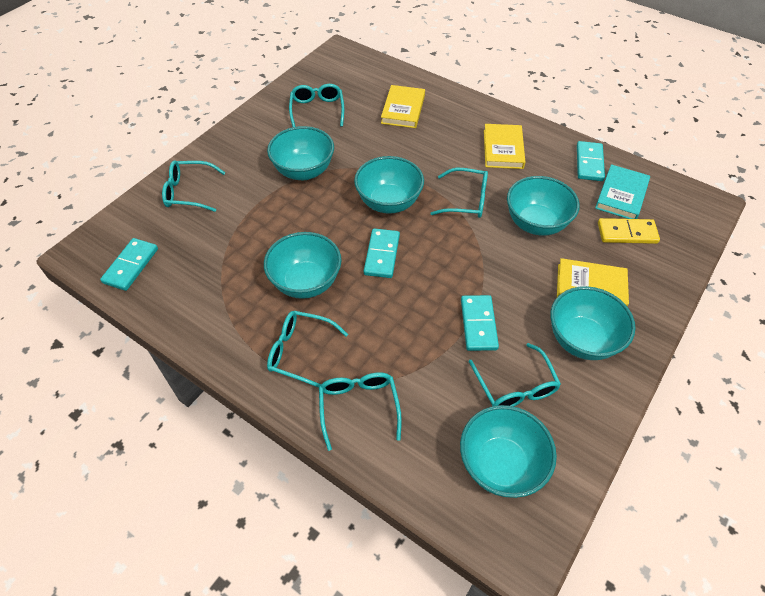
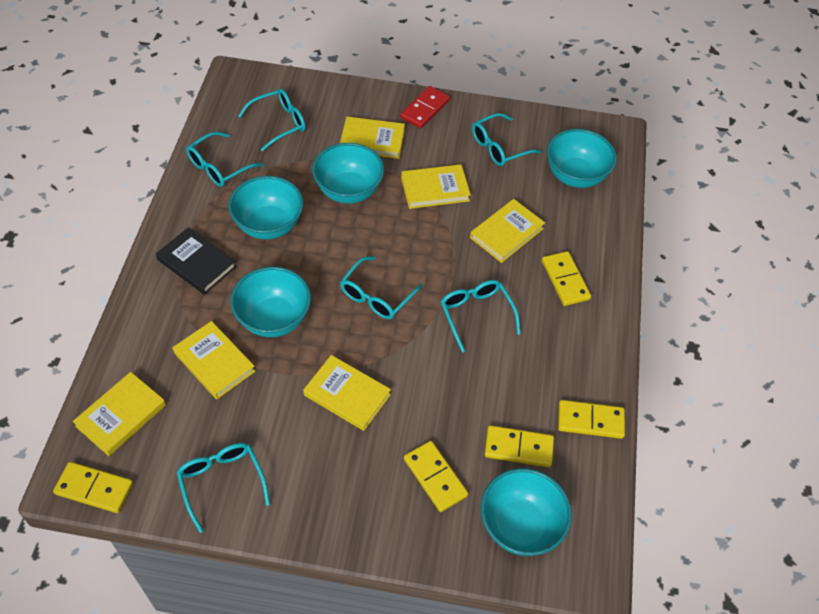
black book: 0 -> 1
red domino: 0 -> 1
turquoise book: 1 -> 0
turquoise bowl: 6 -> 5
turquoise domino: 4 -> 0
yellow book: 3 -> 6
yellow domino: 1 -> 5

